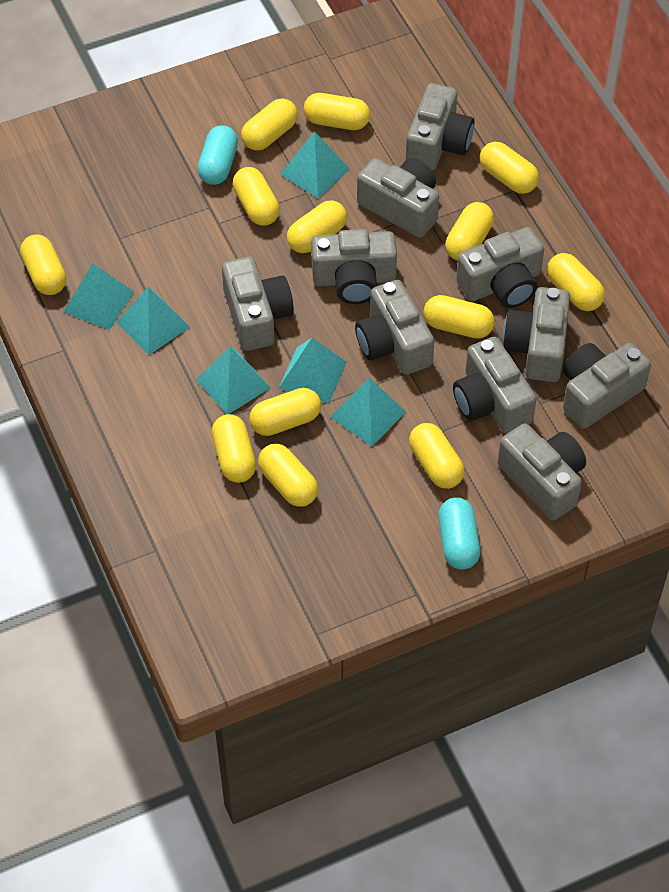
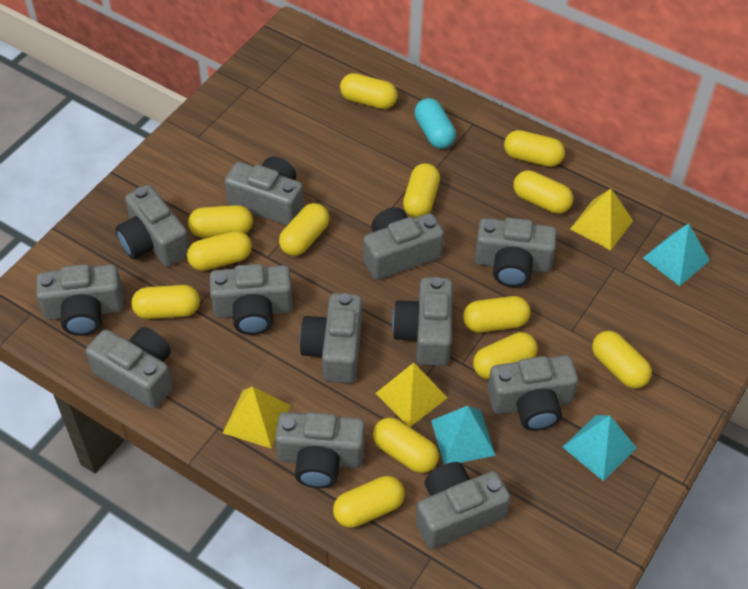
grey camera: 10 -> 12
turquoise capsule: 2 -> 1
turquoise pyramid: 6 -> 3
yellow pyramid: 0 -> 3

